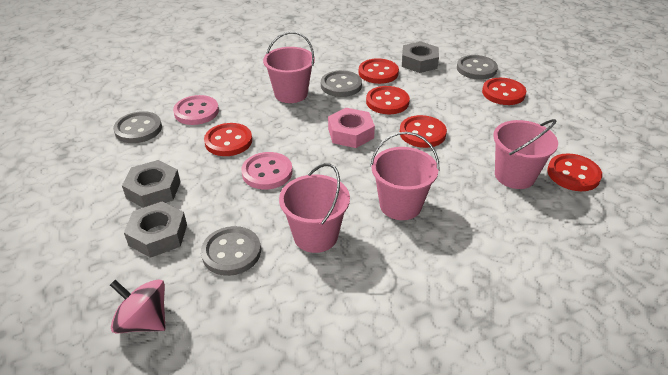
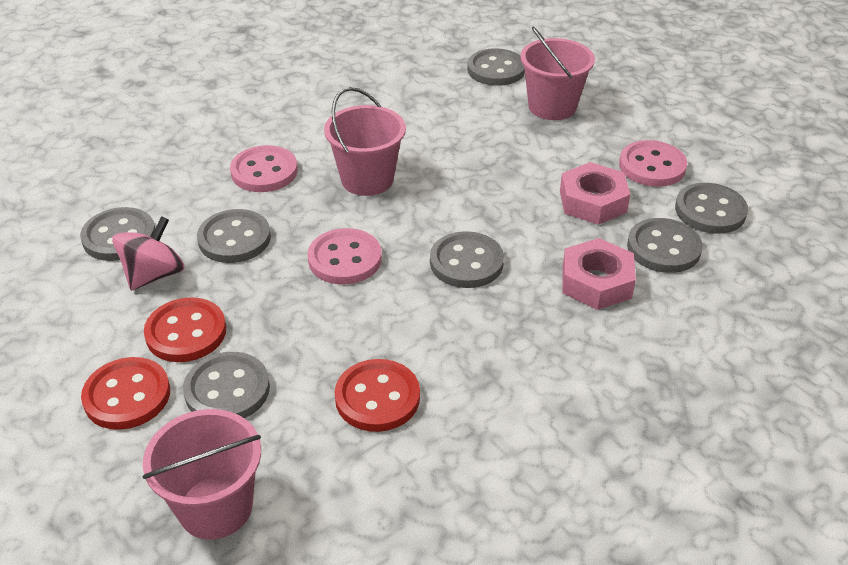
grey button: 4 -> 7
grey nut: 3 -> 0
pink bucket: 4 -> 3
pink button: 2 -> 3
pink nut: 1 -> 2
red button: 6 -> 3

